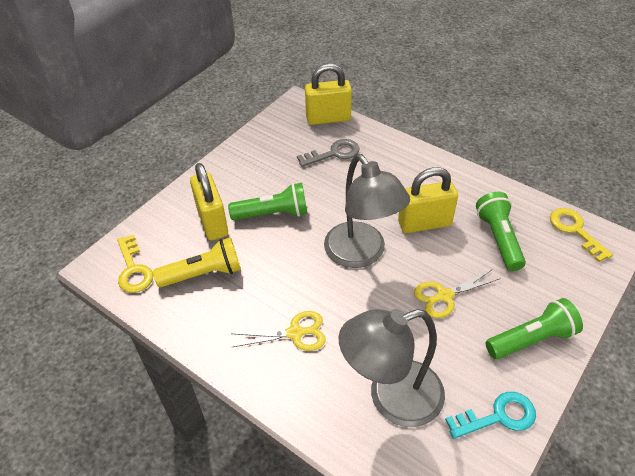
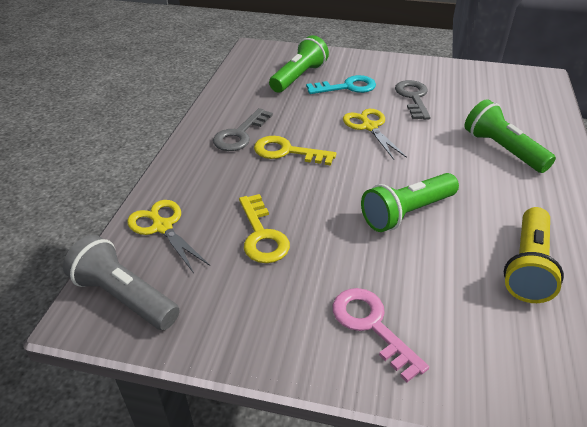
grey flashlight: 0 -> 1
grey key: 1 -> 2
grey lamp: 2 -> 0
pink key: 0 -> 1
yellow padlock: 3 -> 0

